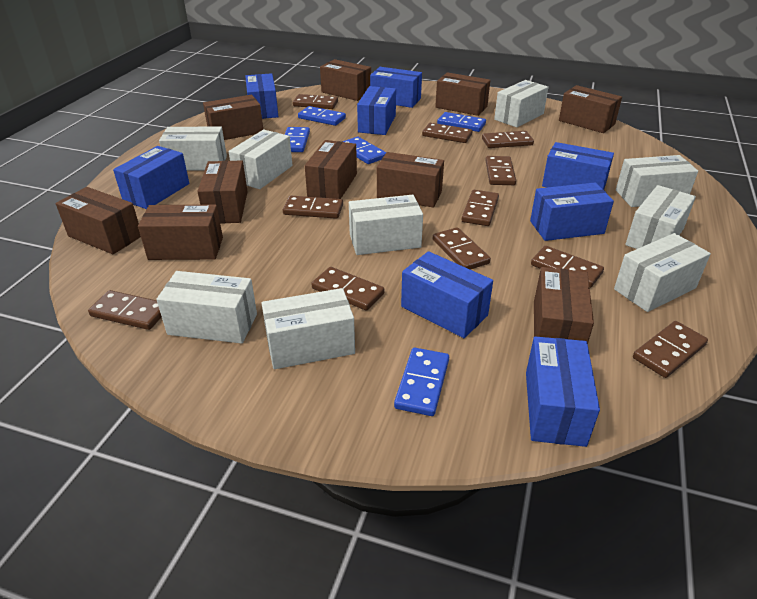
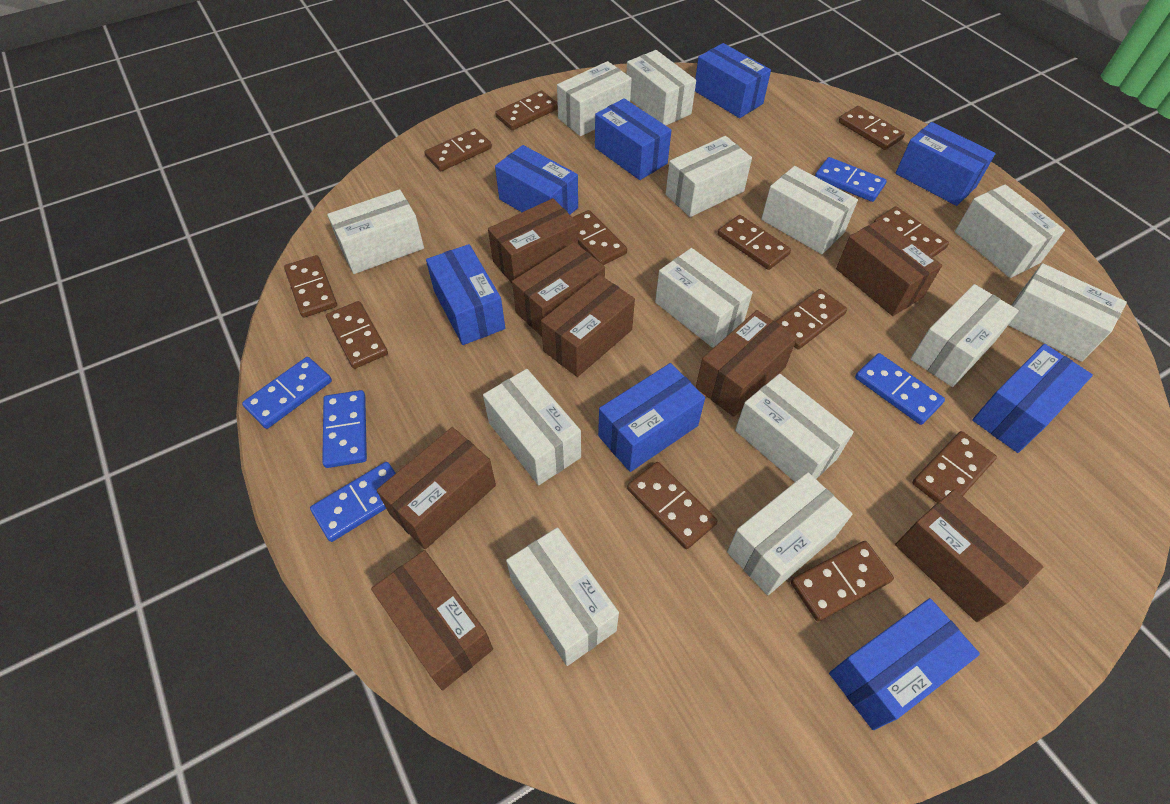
brown box: 10 -> 8
brown domino: 11 -> 12
white box: 9 -> 13

